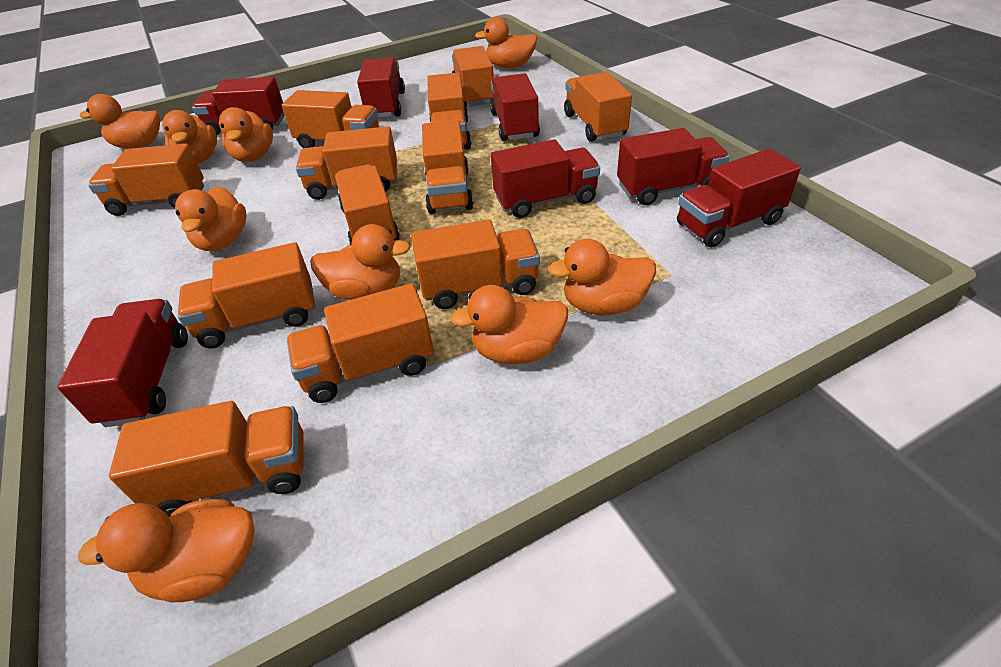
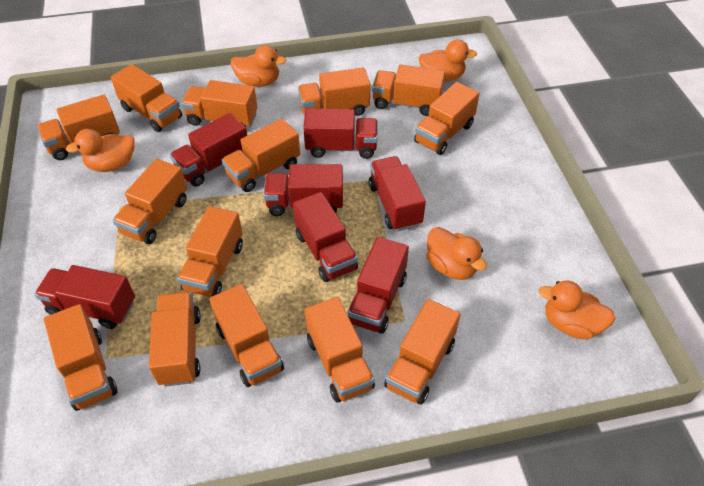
orange duck: 9 -> 5
orange truck: 12 -> 14

